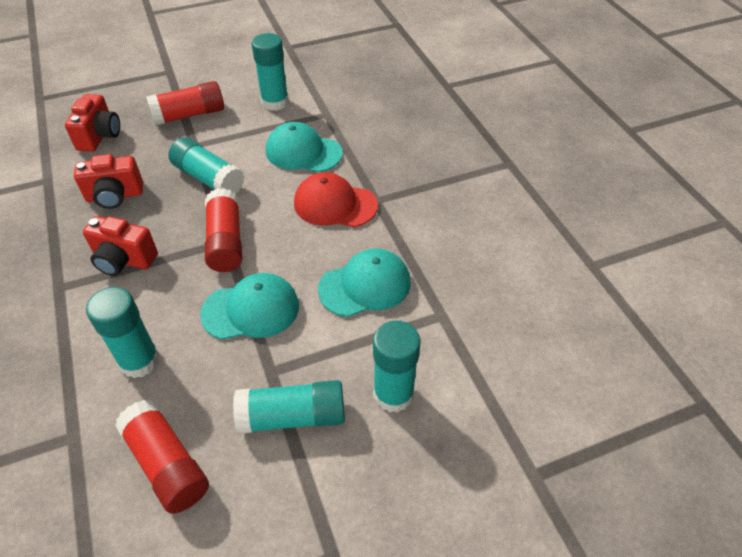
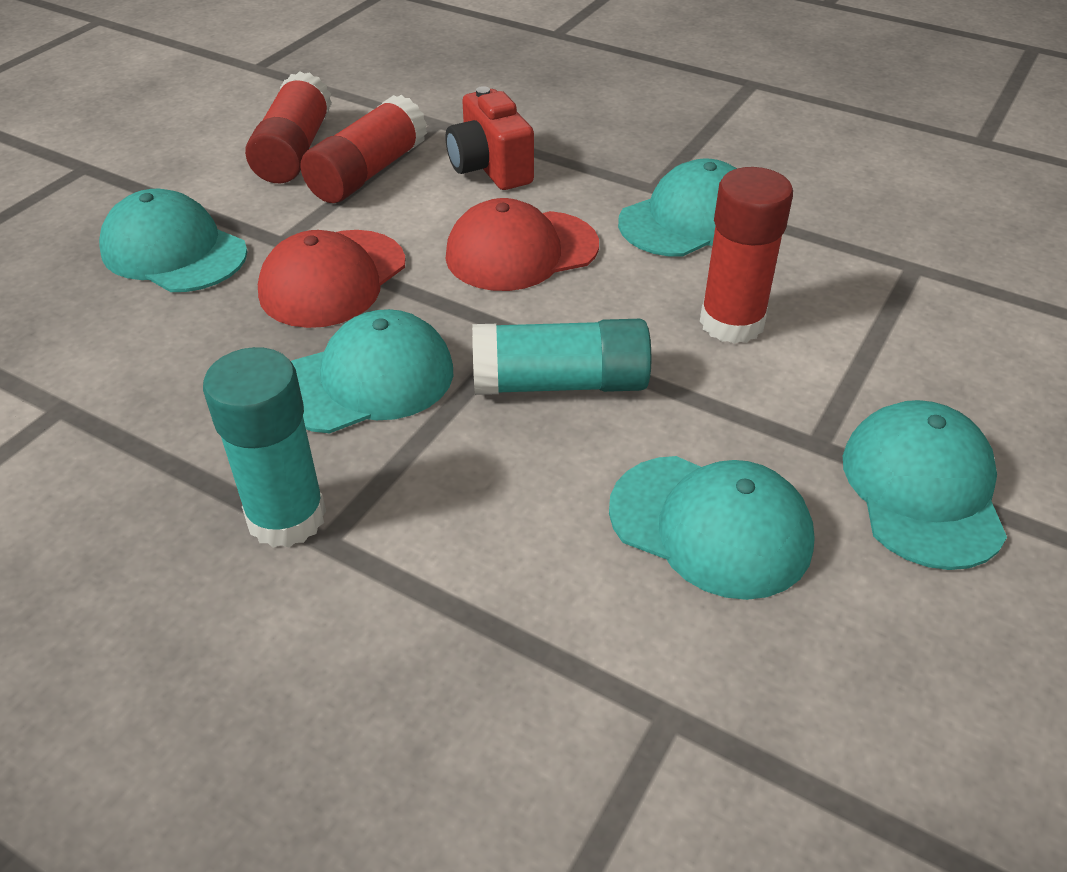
red camera: 3 -> 1
red cap: 1 -> 2
turquoise cap: 3 -> 5
turquoise glue stick: 5 -> 2

